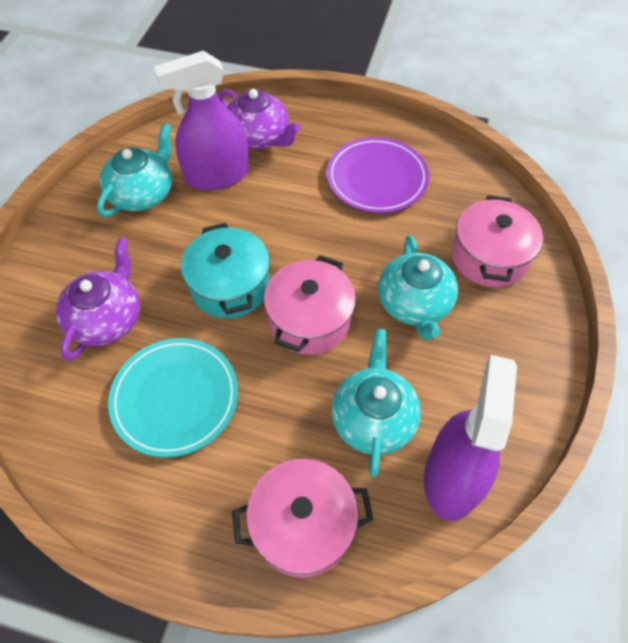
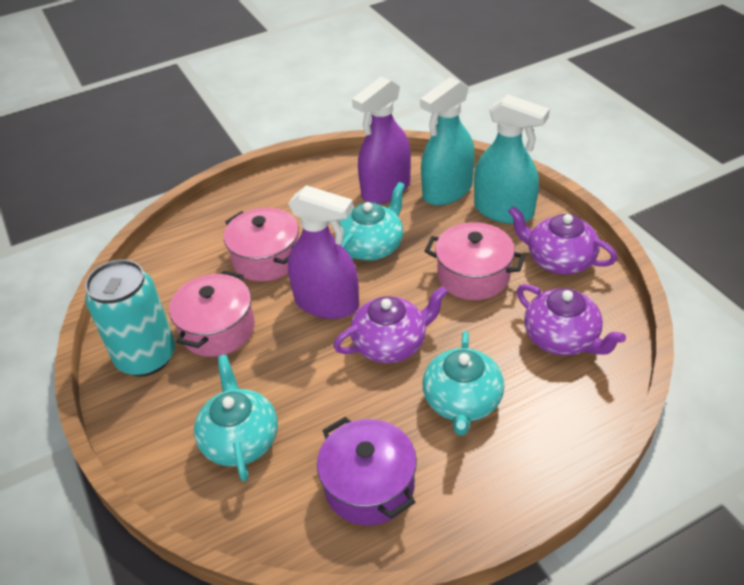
purple plate: 1 -> 0
purple pot: 0 -> 1
purple teapot: 2 -> 3
turquoise can: 0 -> 1
turquoise plate: 1 -> 0
turquoise pot: 1 -> 0
turquoise spray bottle: 0 -> 2

